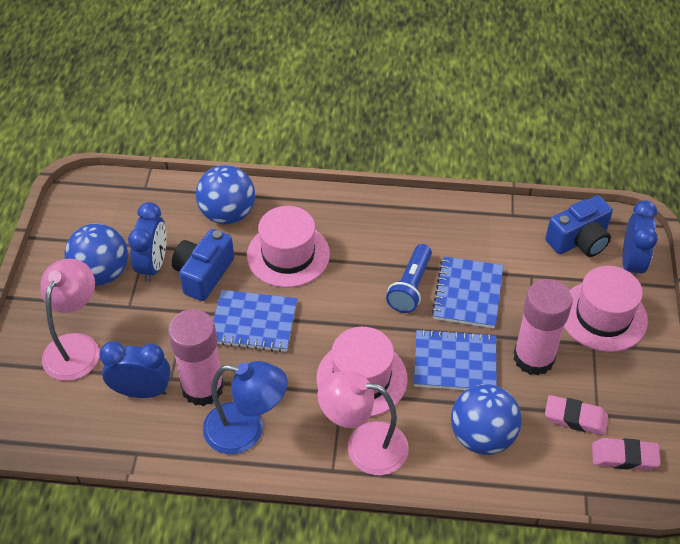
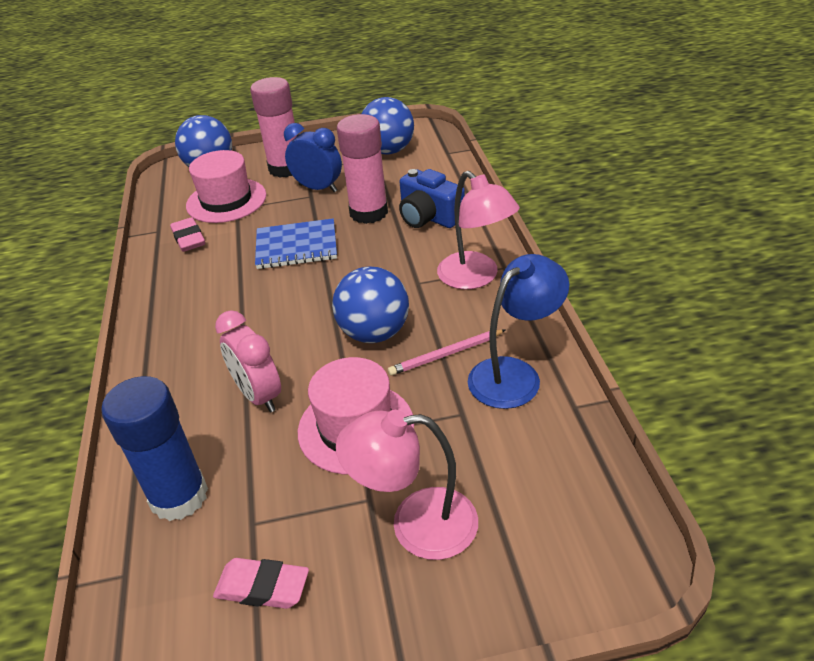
blue camera: 2 -> 1
blue clock: 3 -> 1
blue flashlight: 1 -> 0
blue glue stick: 0 -> 1
blue notebook: 3 -> 1
pink clock: 0 -> 1
pink hat: 3 -> 2
pink pencil: 0 -> 1

